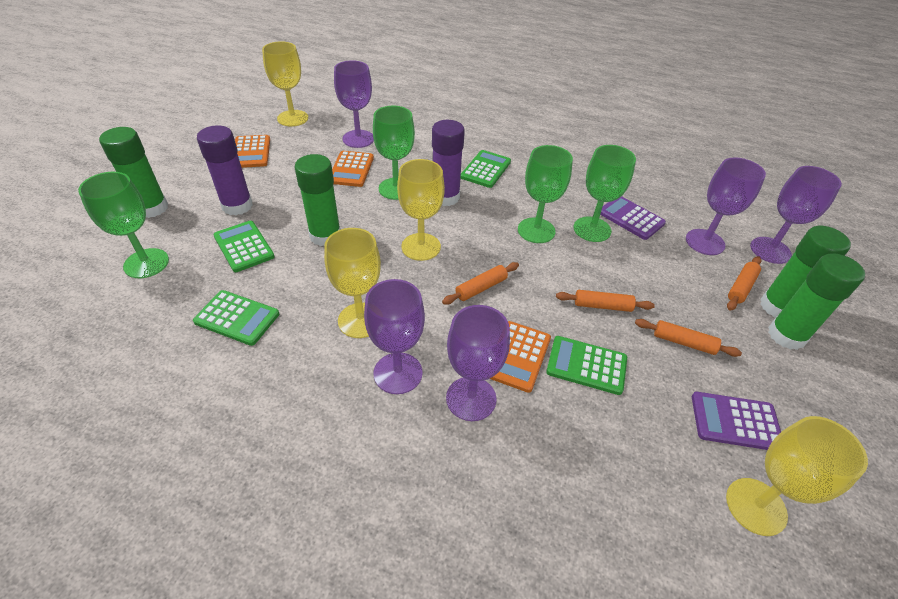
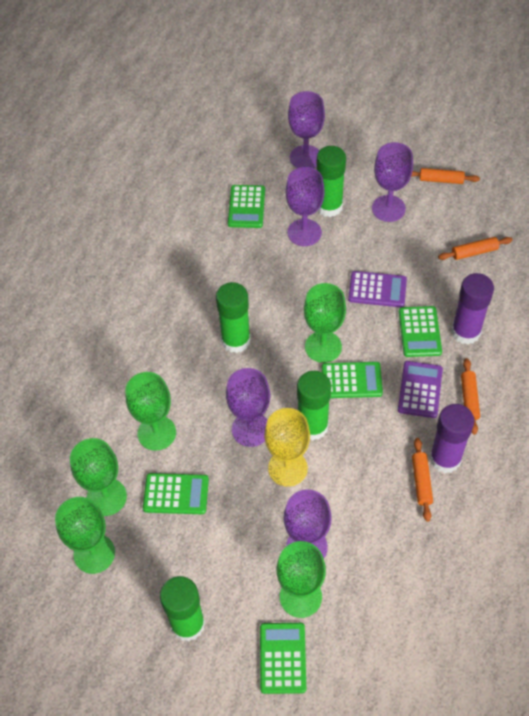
green calculator: 4 -> 5
green goblet: 4 -> 5
orange calculator: 3 -> 0
yellow goblet: 4 -> 1

